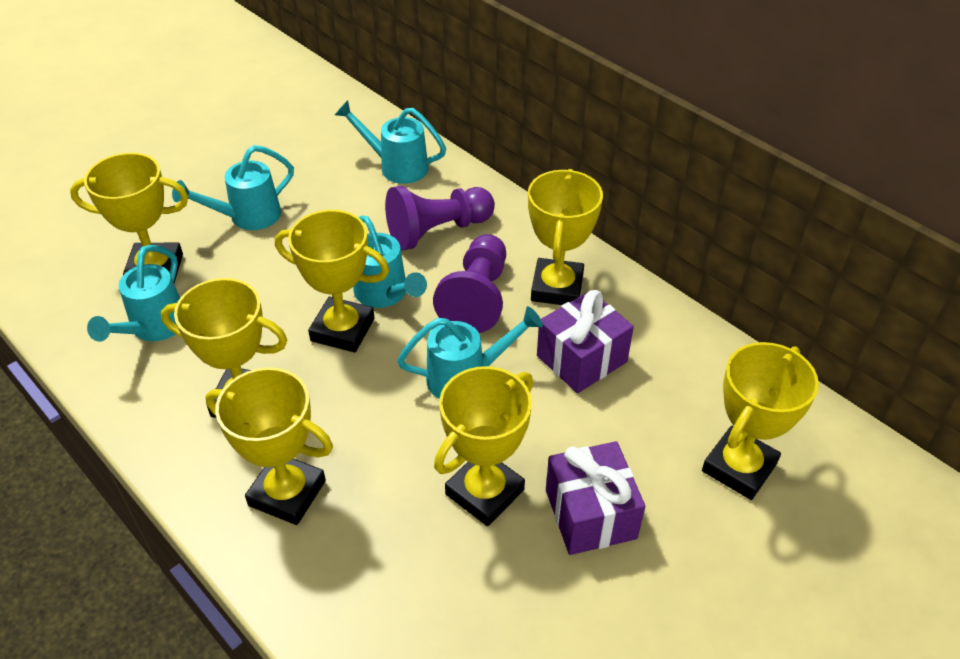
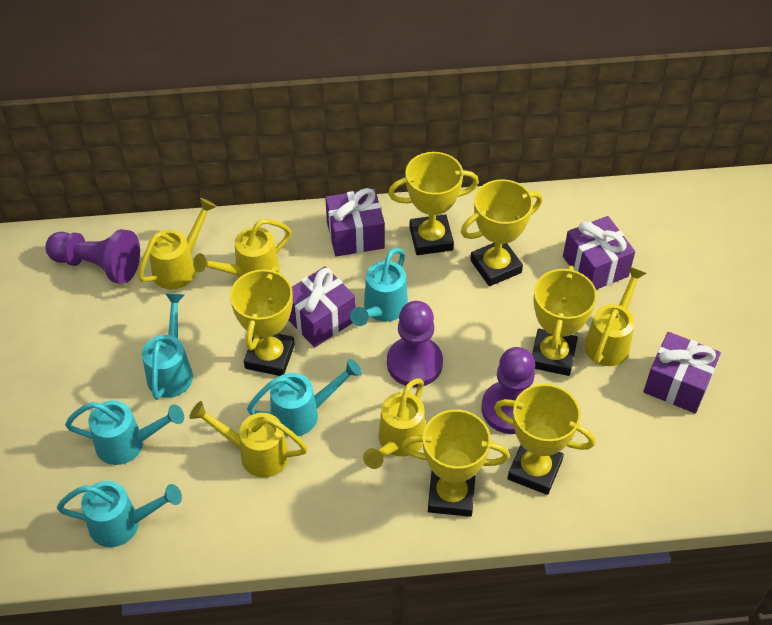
purple gift: 2 -> 4
purple pawn: 2 -> 3
yellow trophy: 7 -> 6
yellow watering can: 0 -> 5

